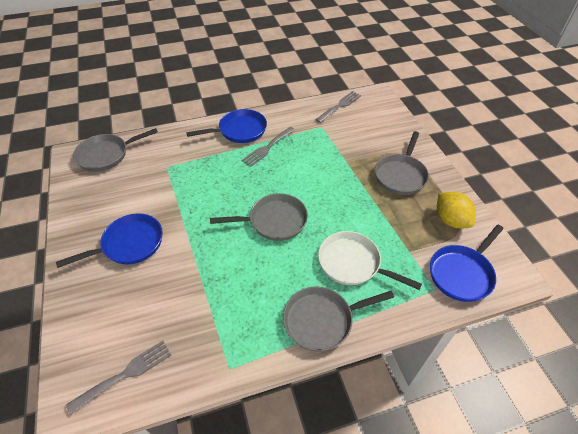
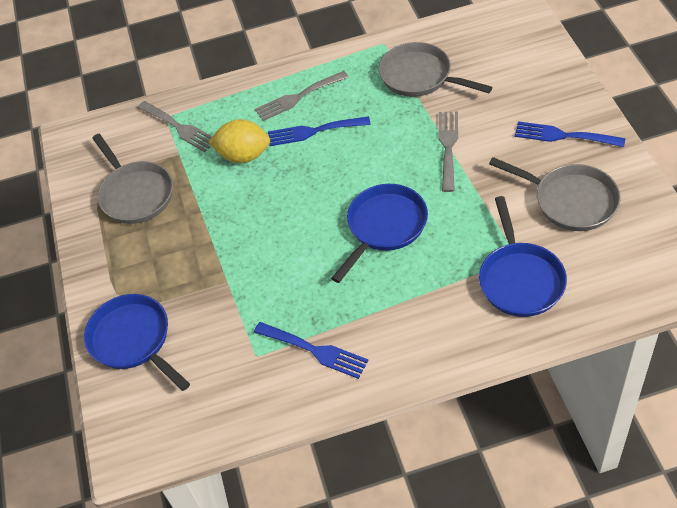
blue fork: 0 -> 3
grey pan: 4 -> 3
white pan: 1 -> 0

